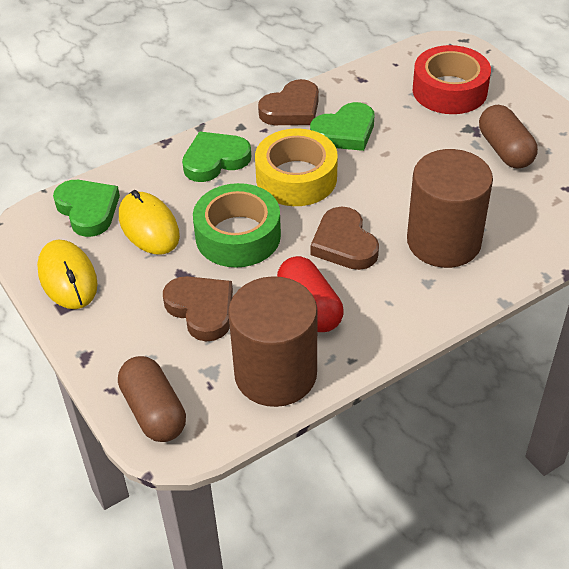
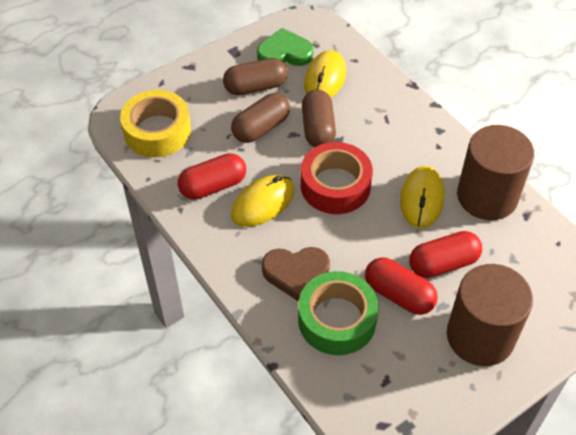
brown capsule: 2 -> 3
brown heart: 3 -> 1
green heart: 3 -> 1
red capsule: 1 -> 3
yellow mouse: 2 -> 3

